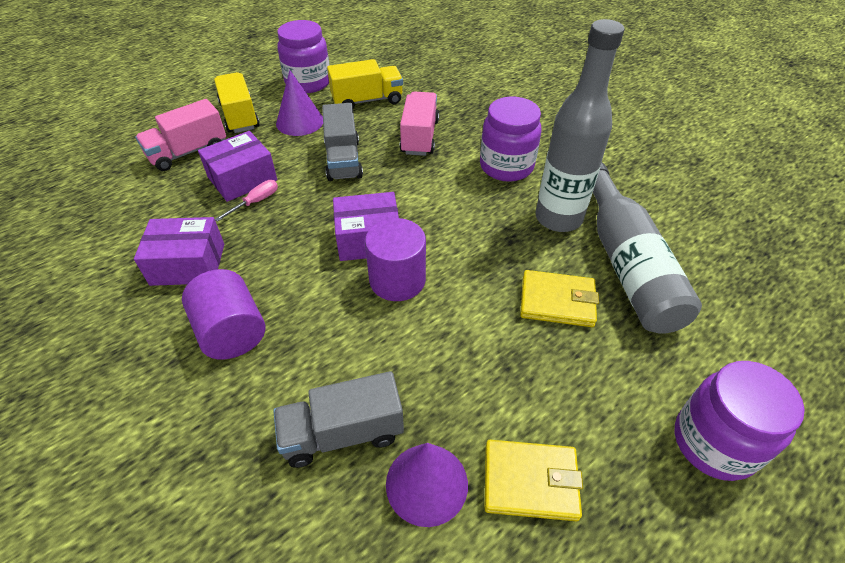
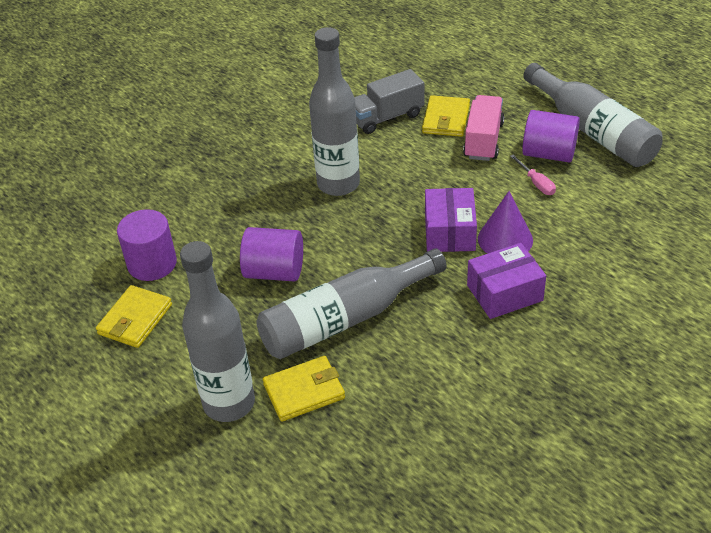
grey bottle: 2 -> 4
grey truck: 2 -> 1
pink truck: 2 -> 1
purple box: 3 -> 2
purple cone: 2 -> 1
purple cylinder: 2 -> 3
purple jar: 3 -> 0
yellow truck: 2 -> 0
yellow wallet: 2 -> 3

